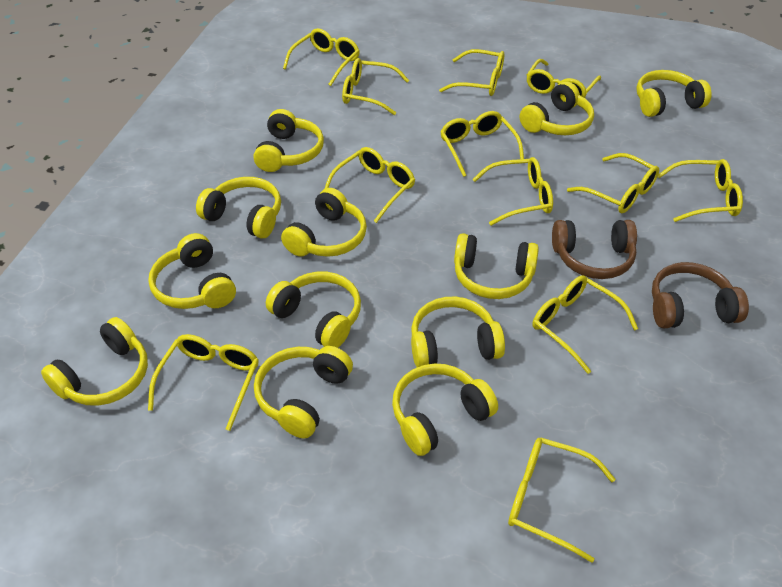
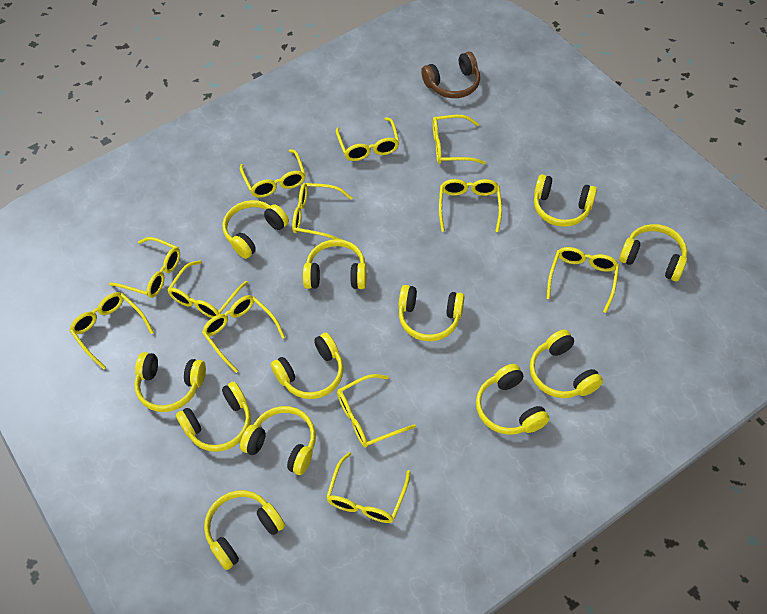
brown headphones: 2 -> 1

